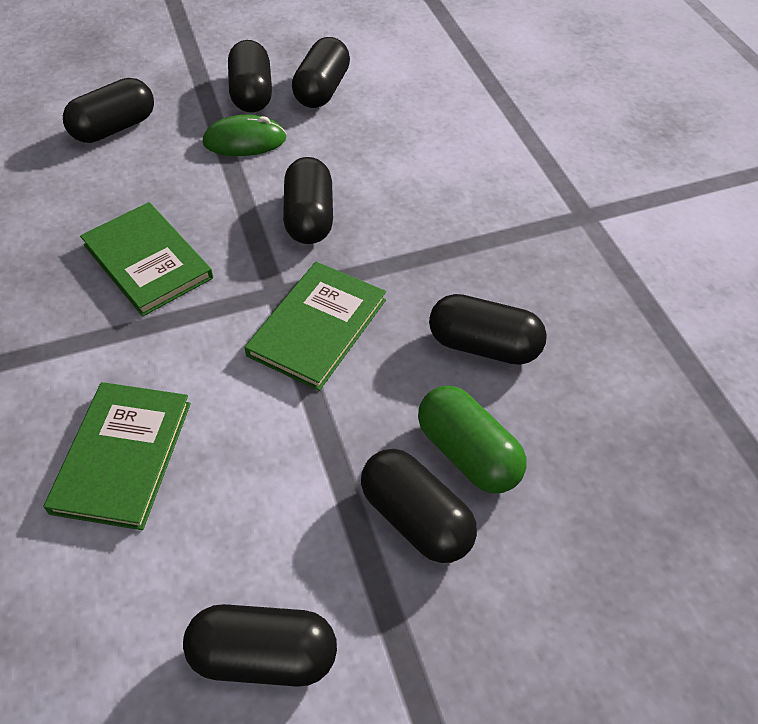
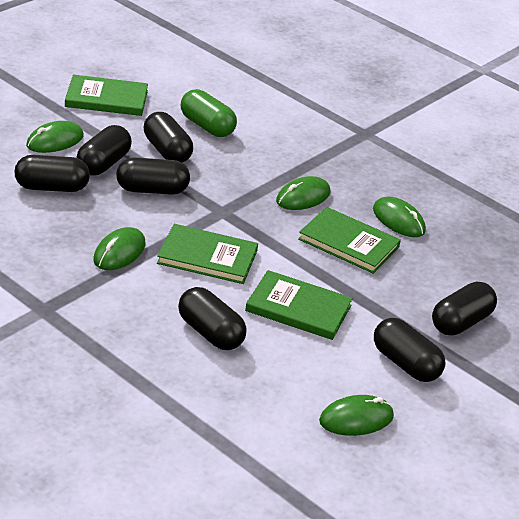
green book: 3 -> 4
green mouse: 1 -> 5

